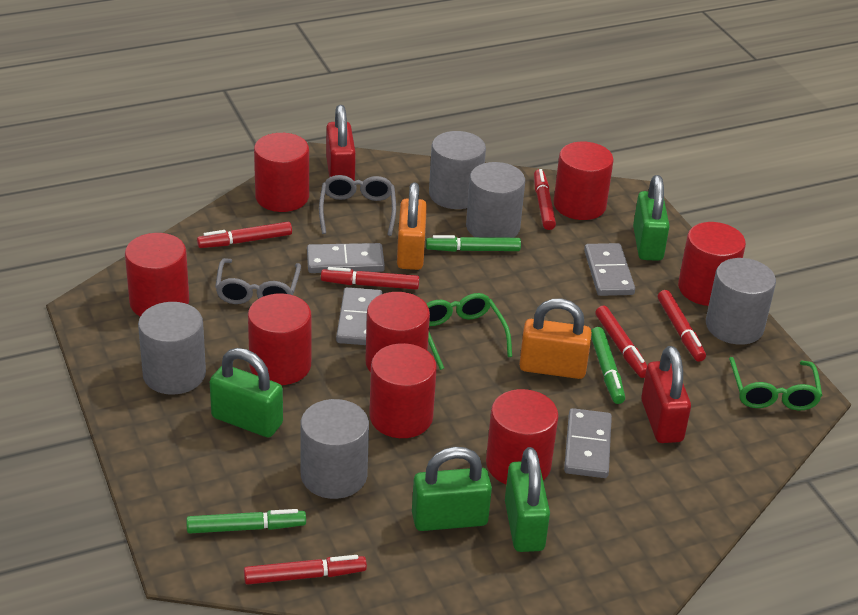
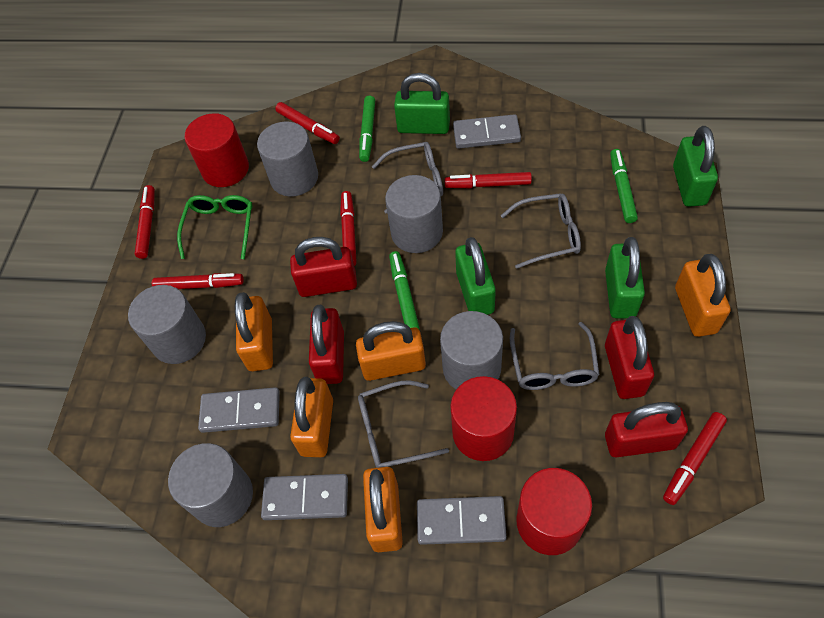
green glasses: 2 -> 1
grey glasses: 2 -> 4
orange padlock: 2 -> 5
red cylinder: 8 -> 3
red padlock: 2 -> 4

